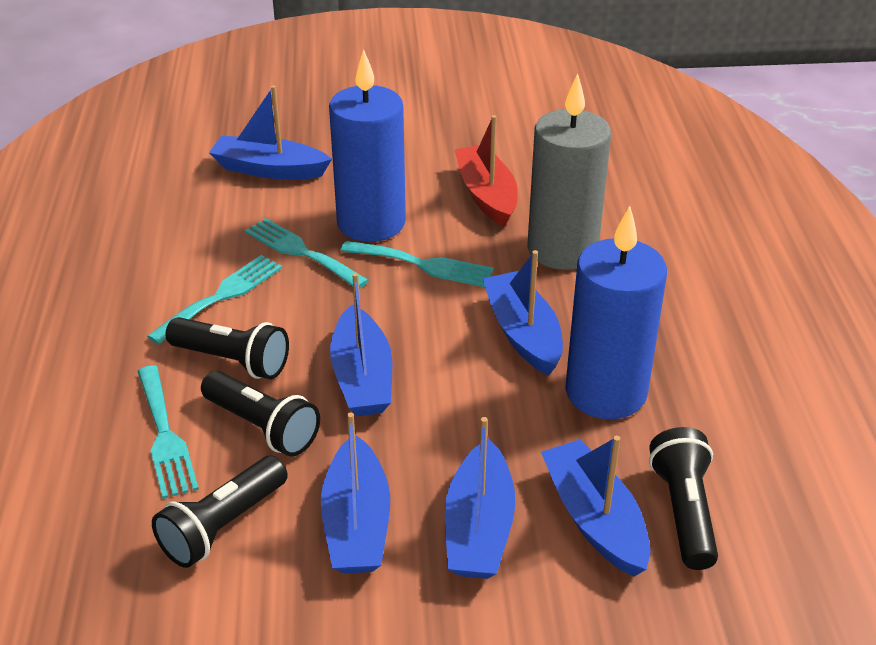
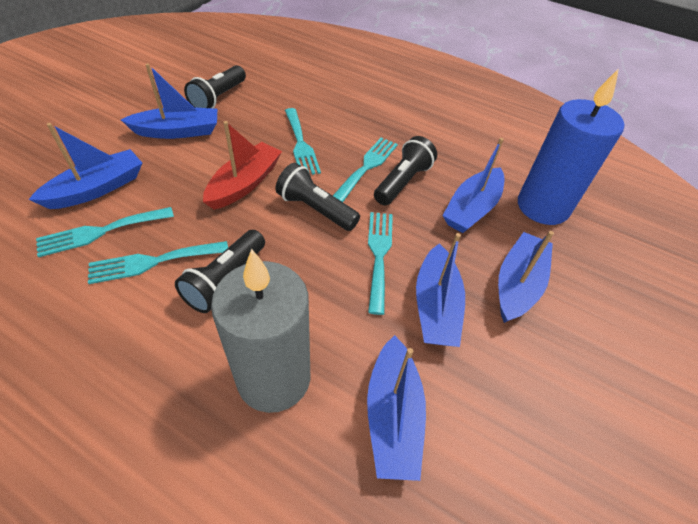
blue candle: 2 -> 1
turquoise fork: 4 -> 5

